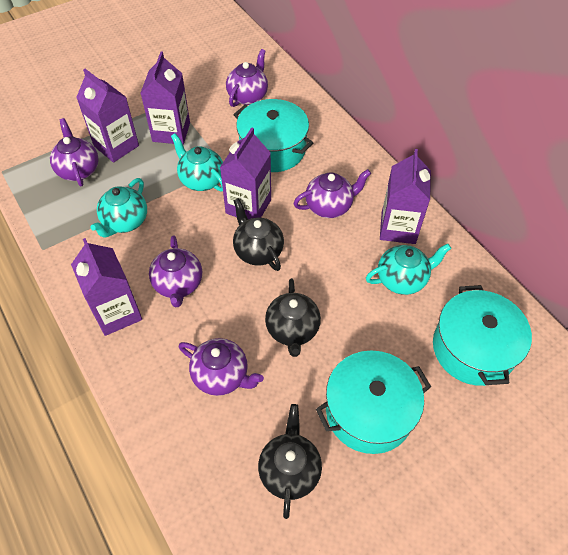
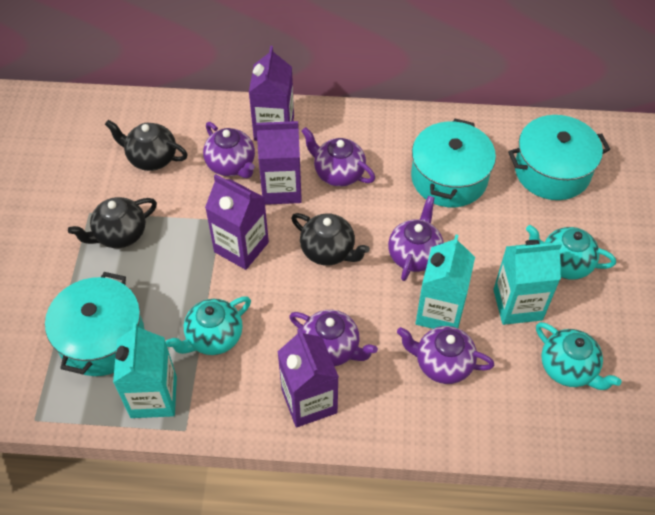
purple carton: 5 -> 4
turquoise carton: 0 -> 3

